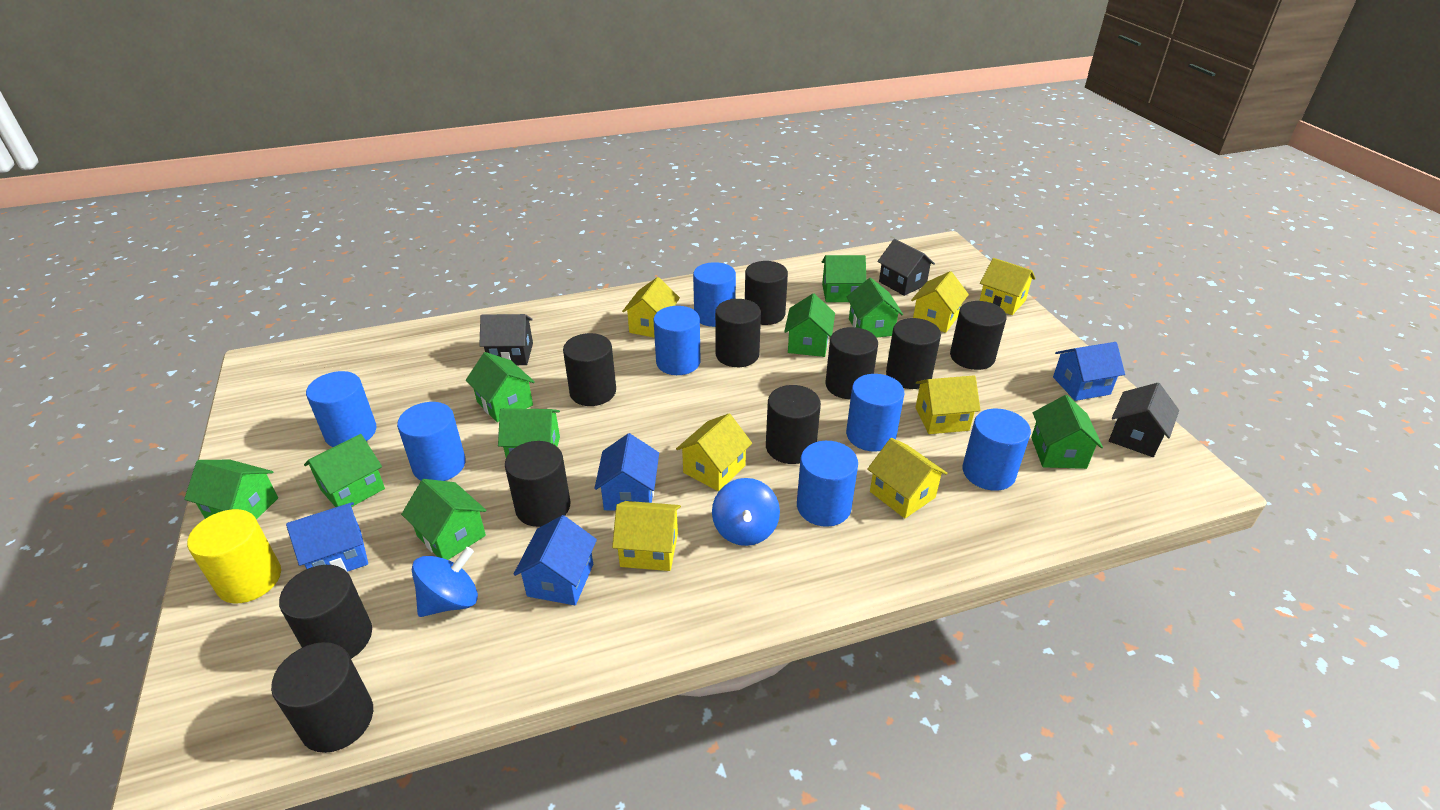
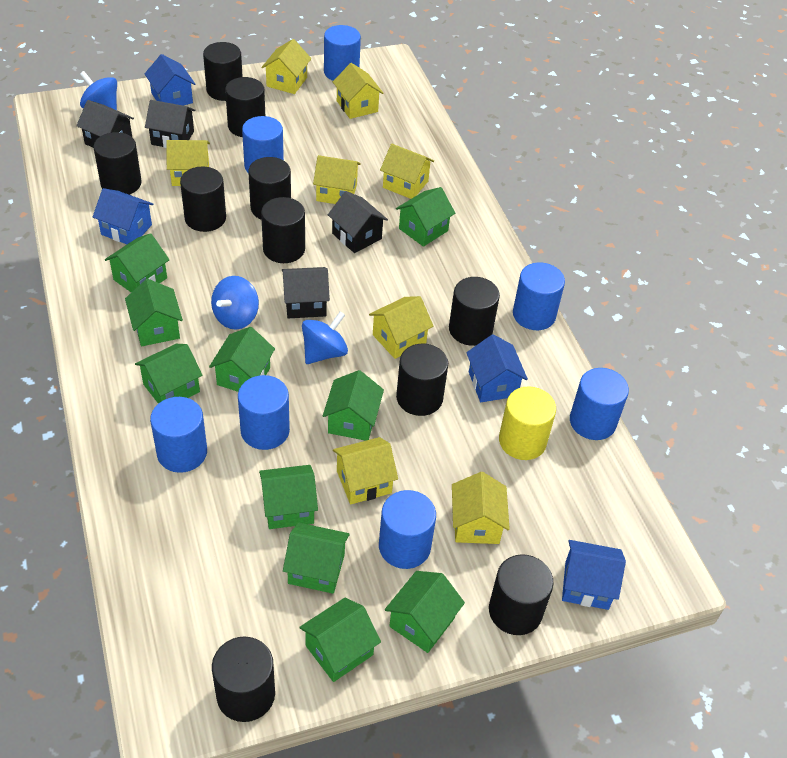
black house: 3 -> 4
blue spinning top: 2 -> 3
green house: 9 -> 10
yellow house: 7 -> 8

